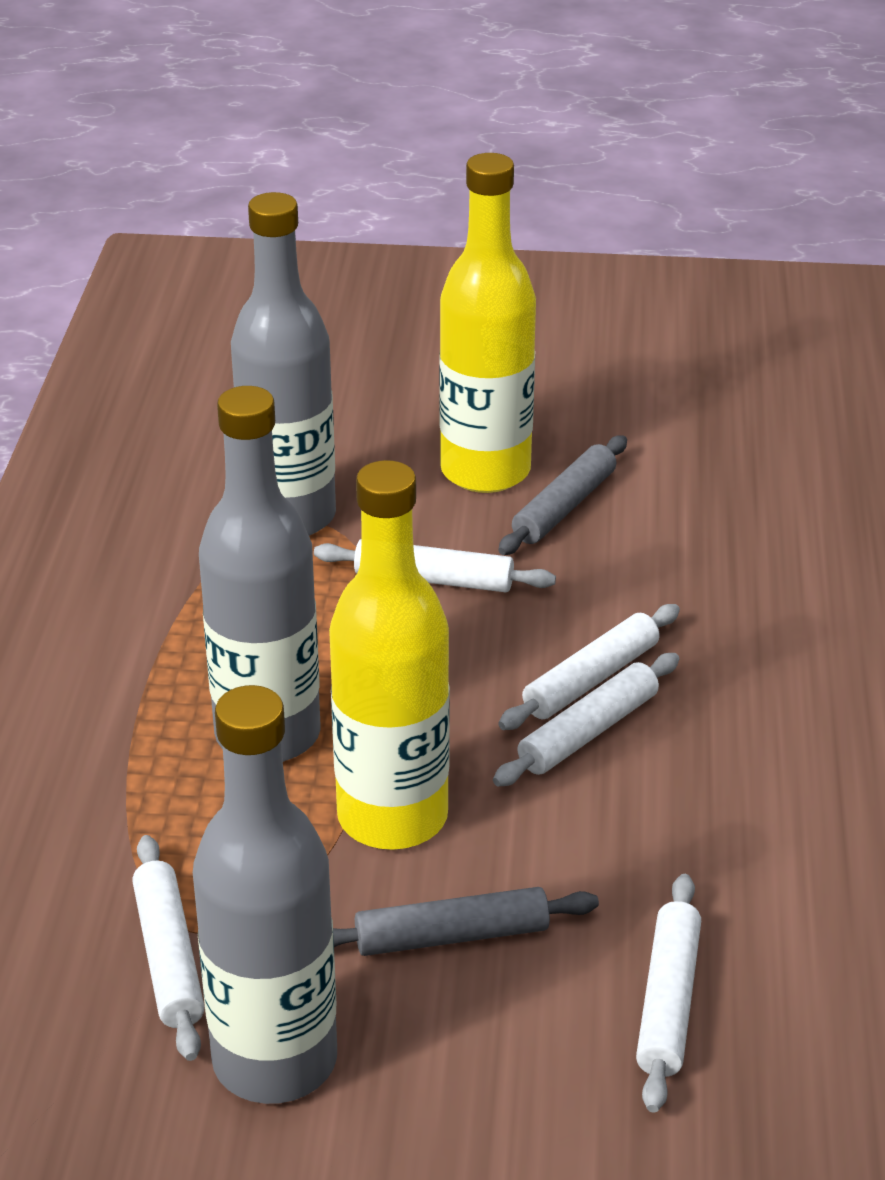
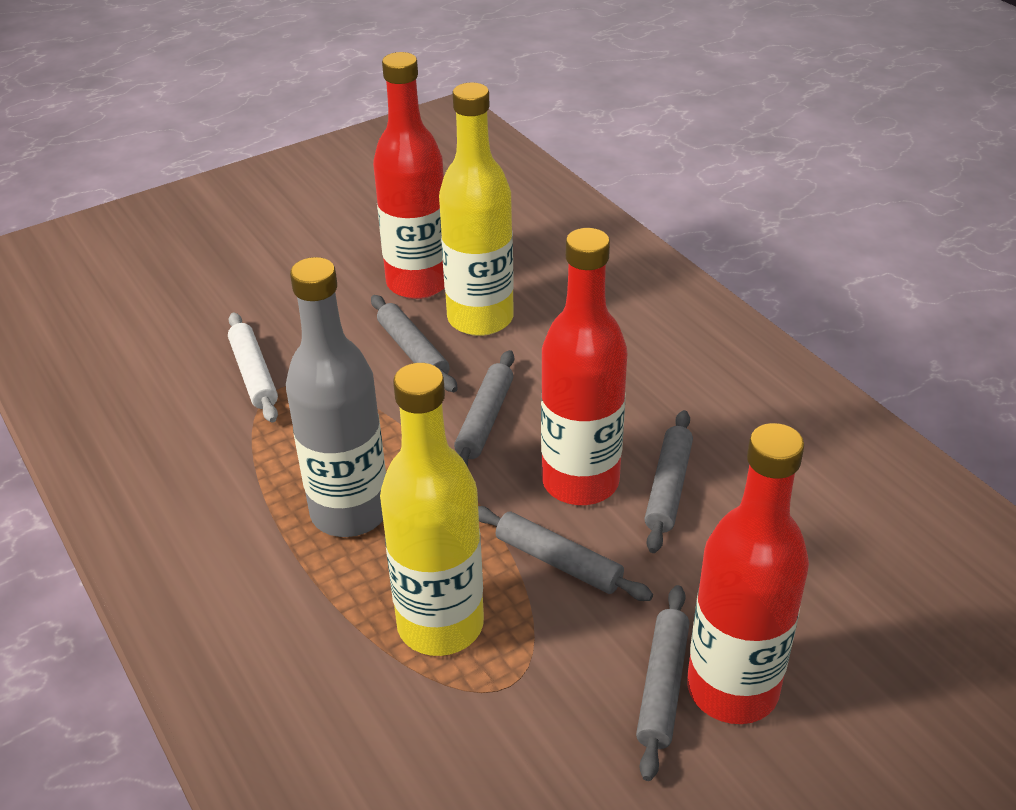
grey bottle: 3 -> 1
grey rolling pin: 2 -> 5
red bottle: 0 -> 3
white rolling pin: 5 -> 1

